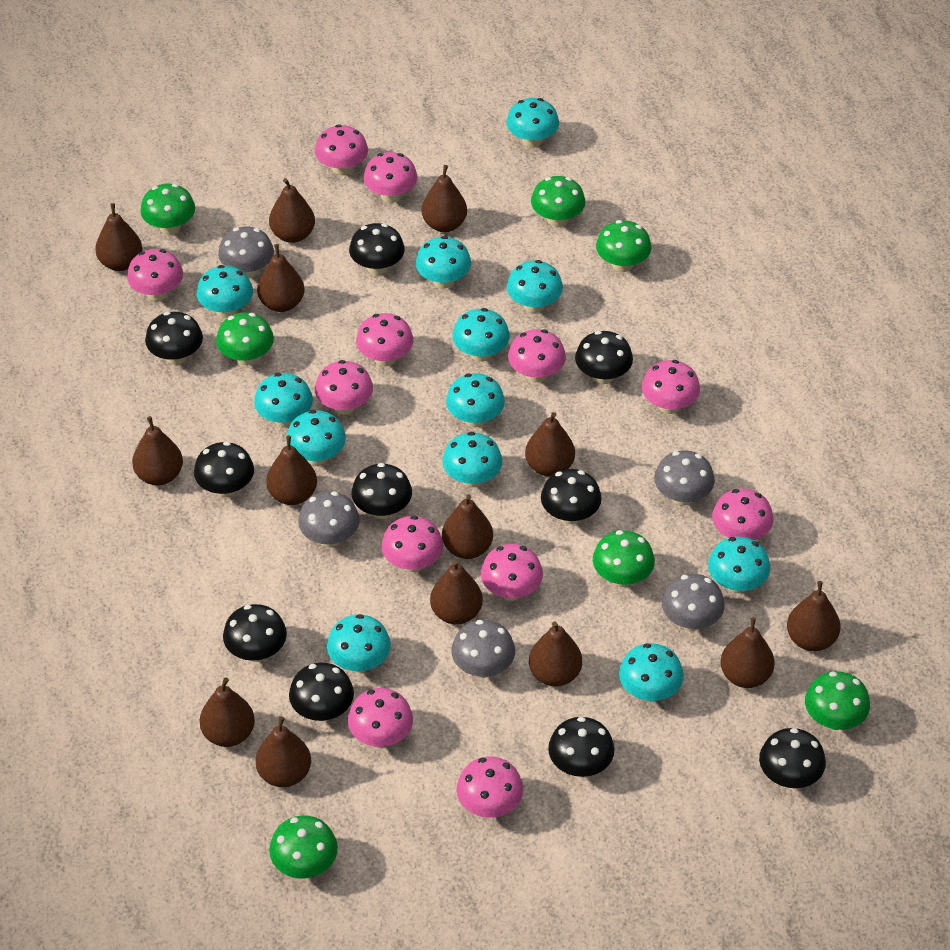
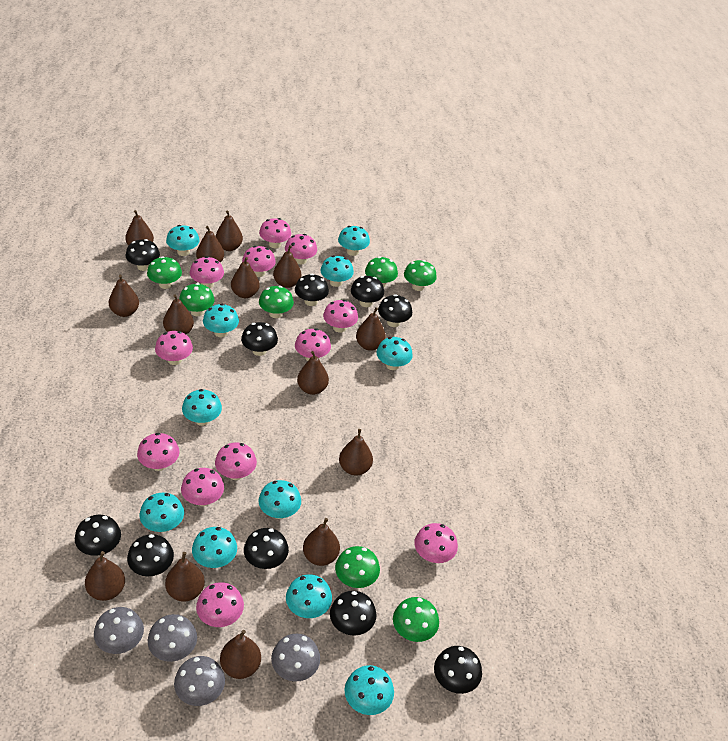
grey mushroom: 5 -> 4
turquoise mushroom: 12 -> 11

